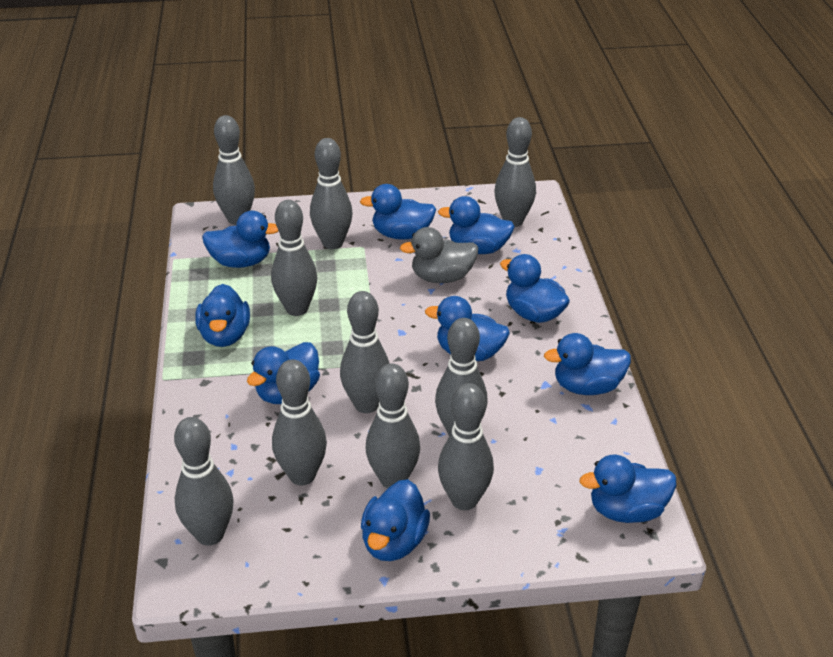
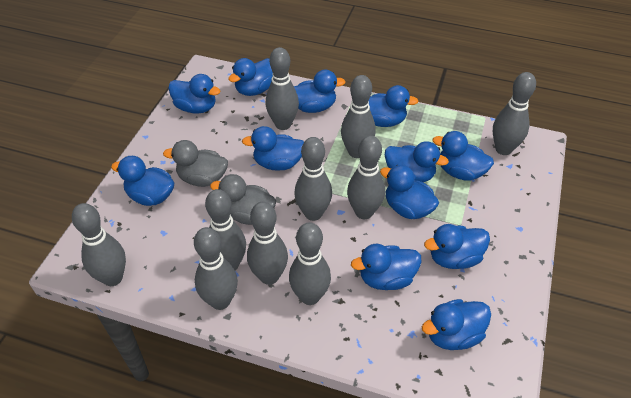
blue duck: 10 -> 12
grey duck: 1 -> 2

